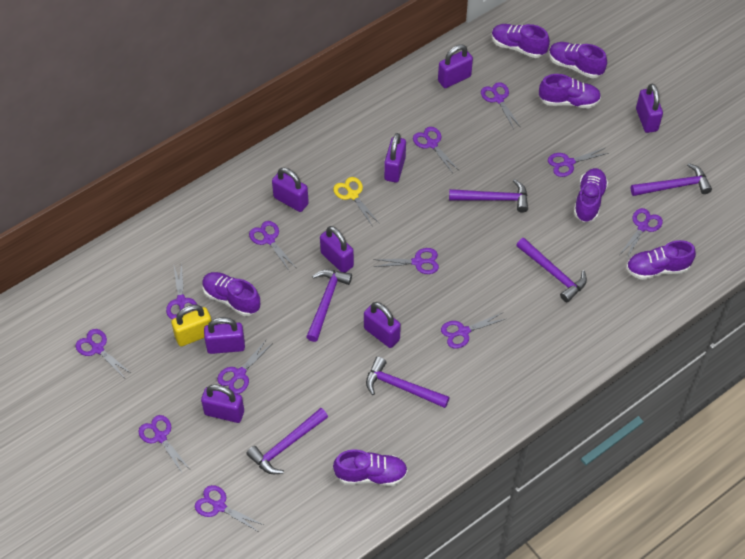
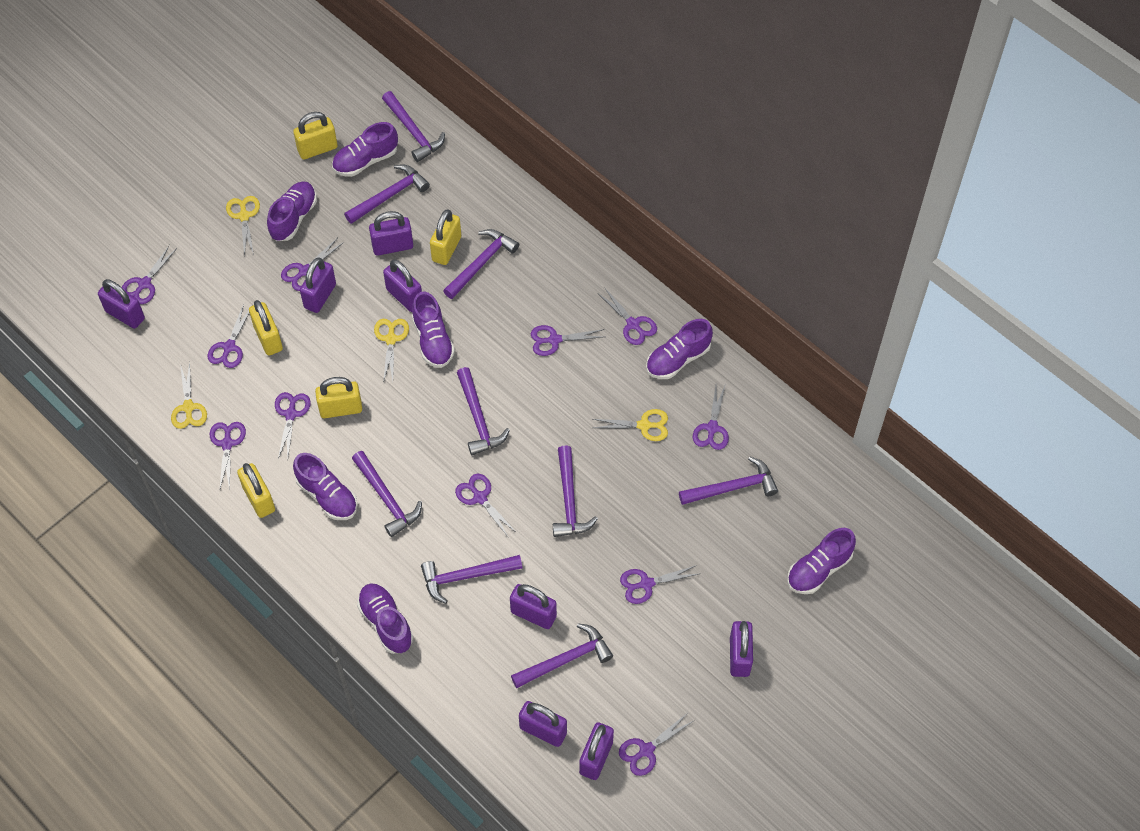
purple hammer: 6 -> 9
purple scissors: 12 -> 11
yellow padlock: 1 -> 5
yellow scissors: 1 -> 4

